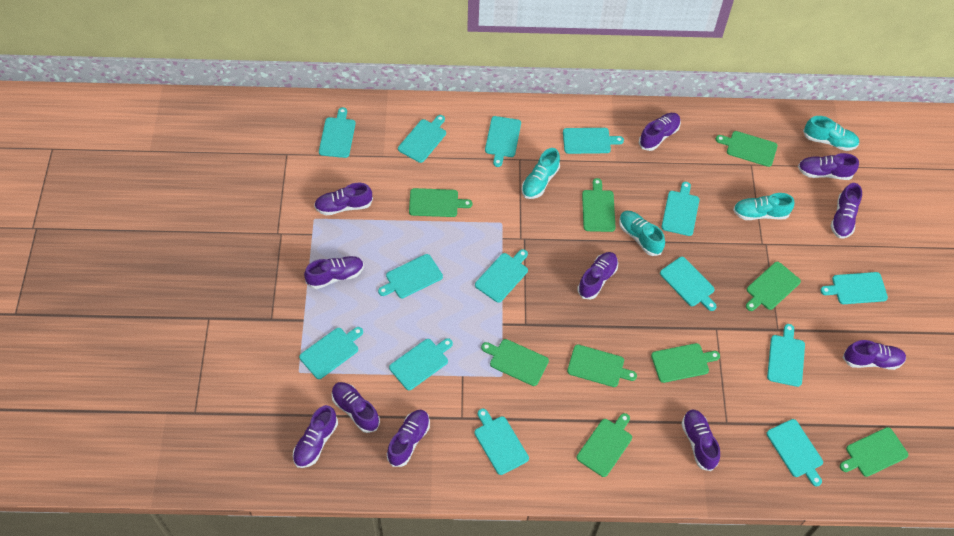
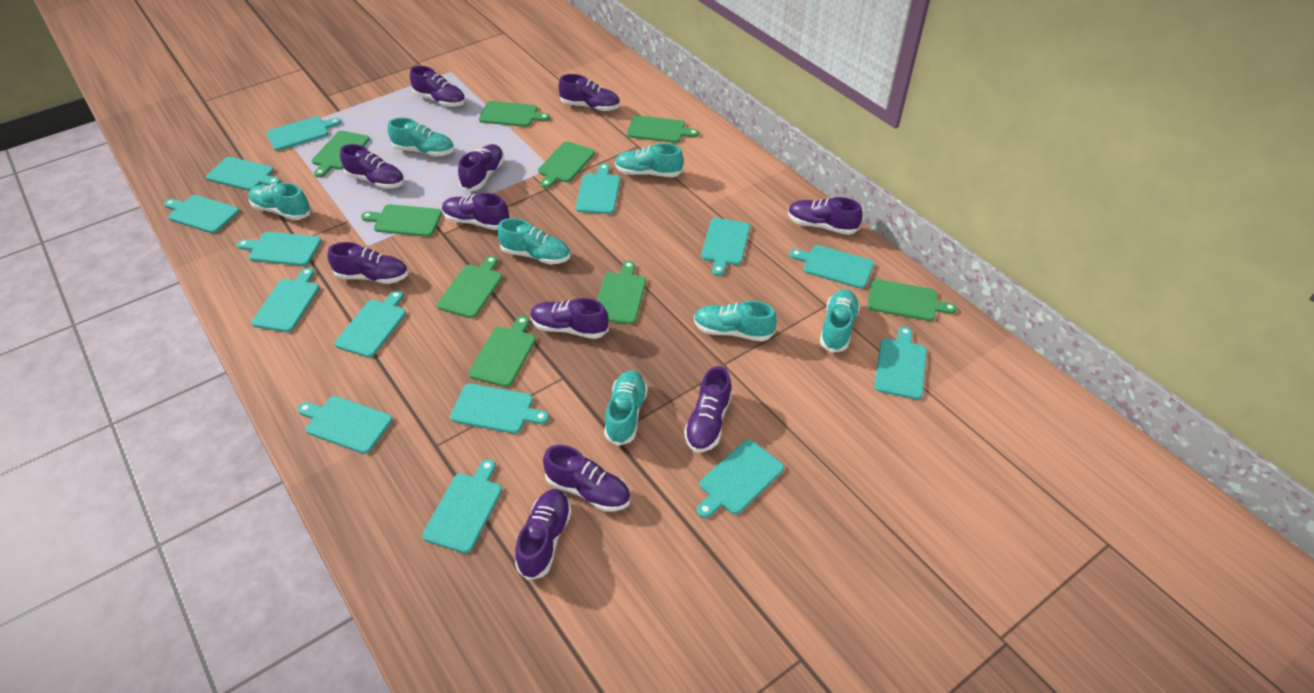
turquoise shoe: 4 -> 7

